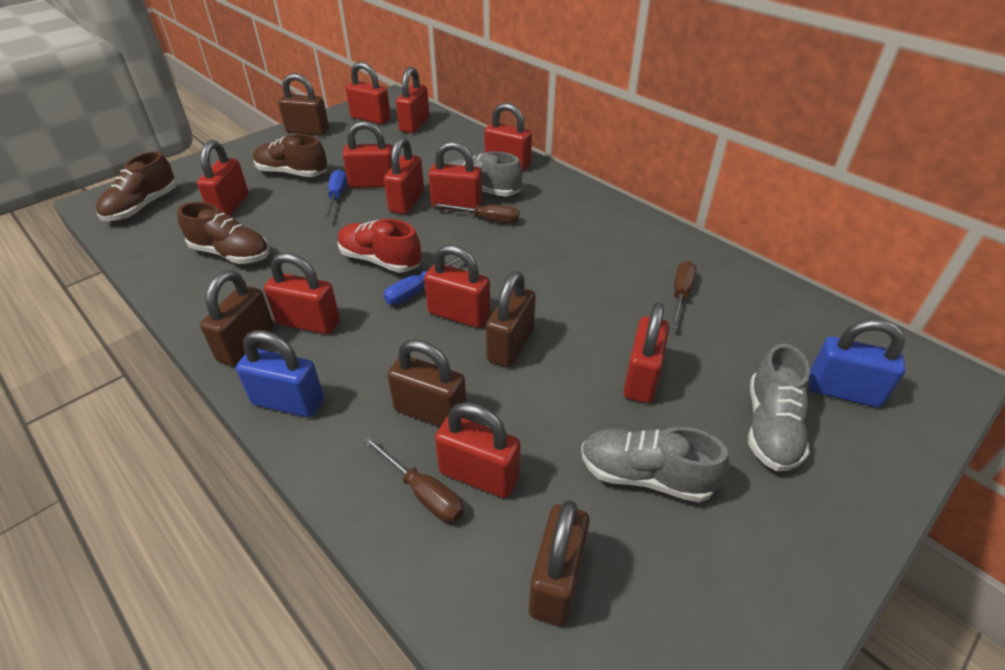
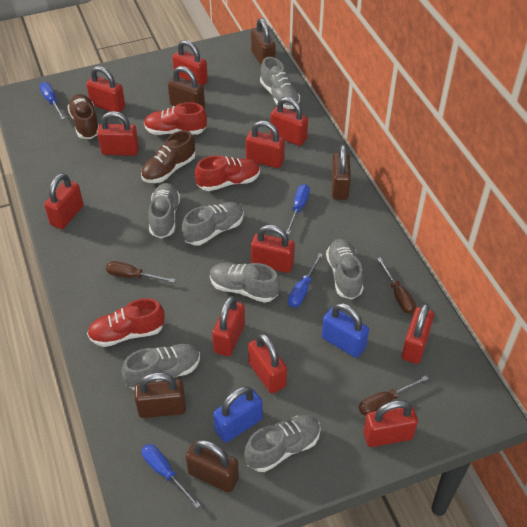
blue screwdriver: 2 -> 4
brown shoe: 3 -> 2
grey shoe: 3 -> 7
red shoe: 1 -> 3

